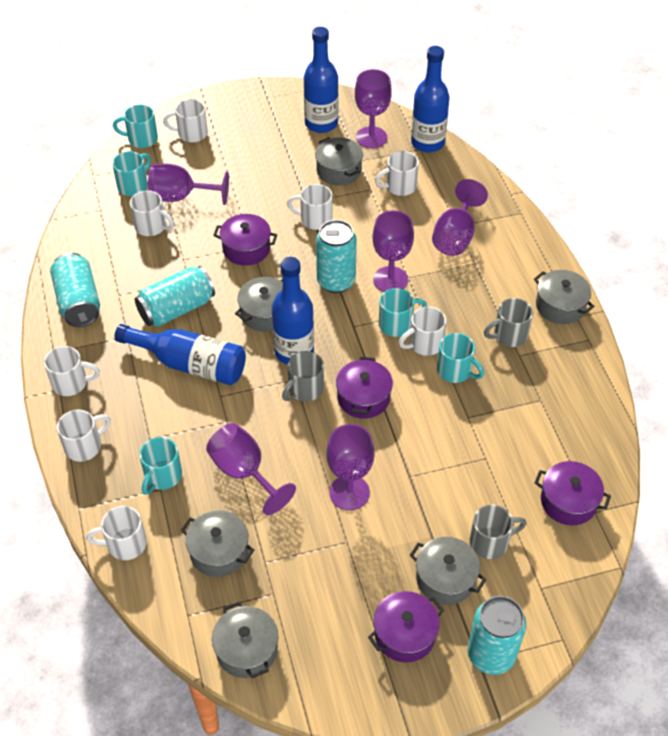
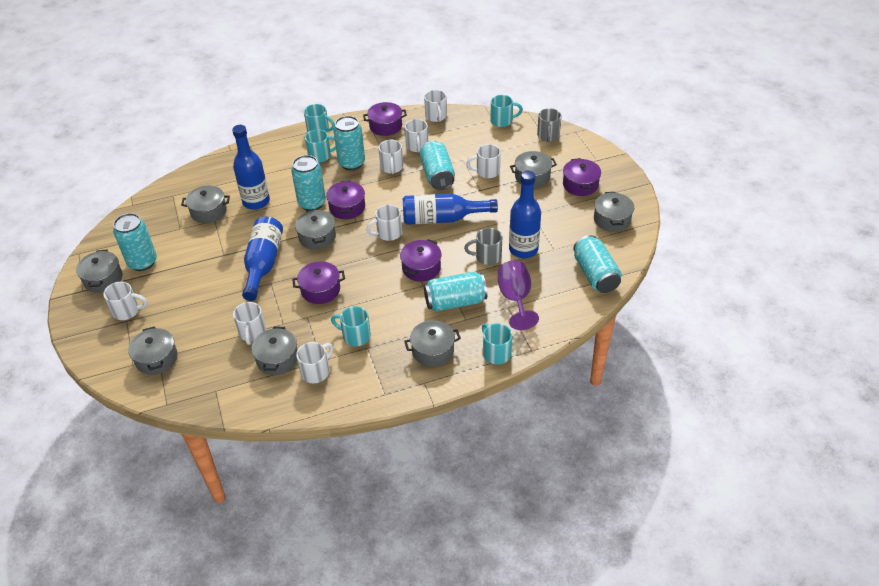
grey mug: 3 -> 2
grey pot: 6 -> 8
purple goblet: 6 -> 1
purple pot: 4 -> 5
turquoise can: 4 -> 6

